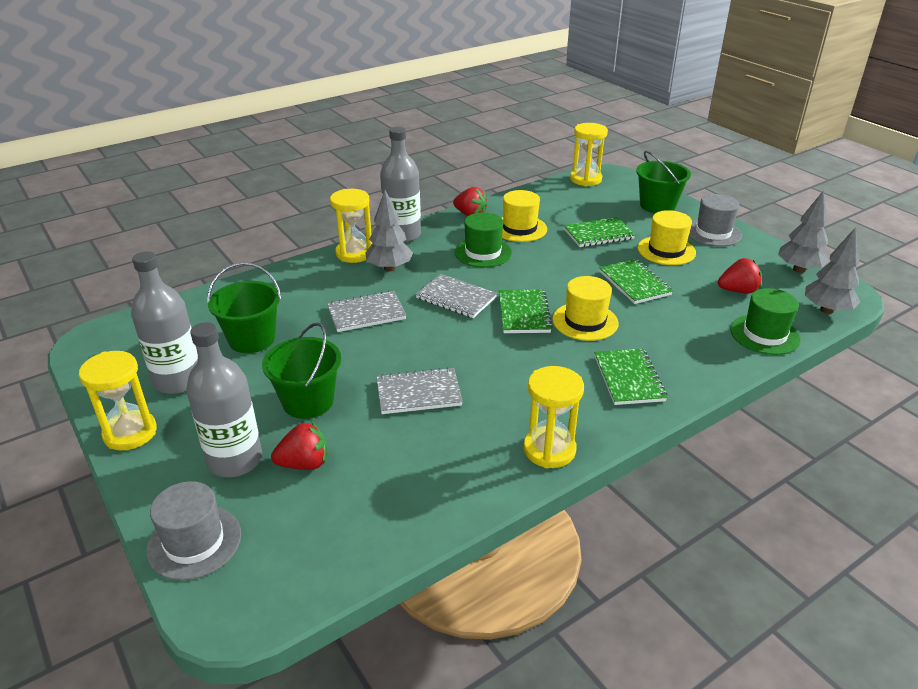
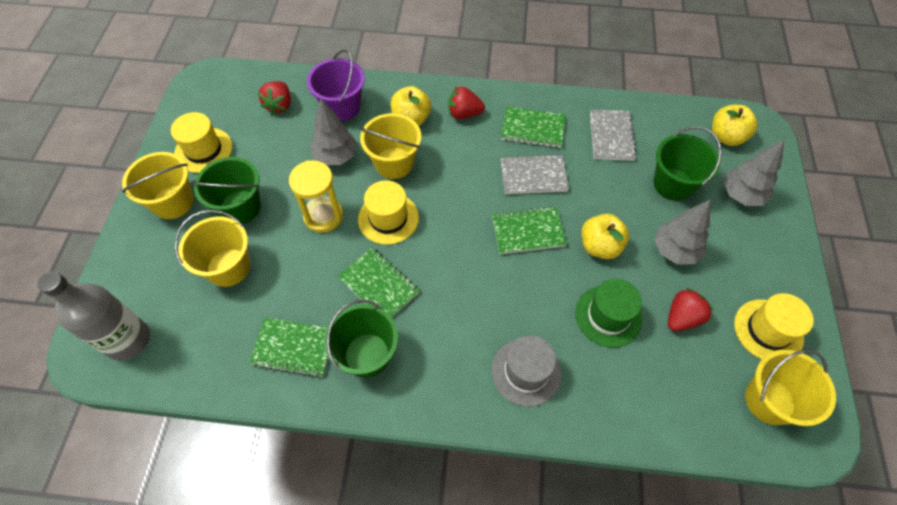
green hat: 2 -> 1
grey bottle: 3 -> 1
grey hat: 2 -> 1
grey notebook: 3 -> 2
purple bucket: 0 -> 1
yellow apple: 0 -> 3
yellow bucket: 0 -> 4
yellow hourglass: 4 -> 1

